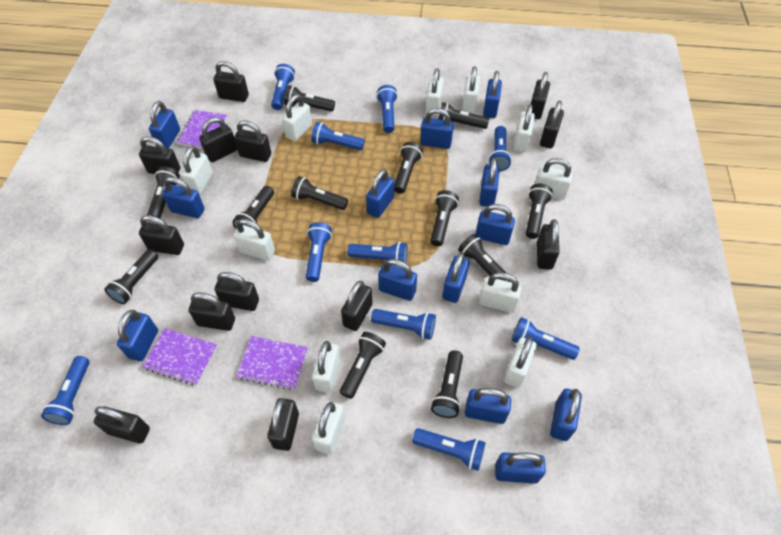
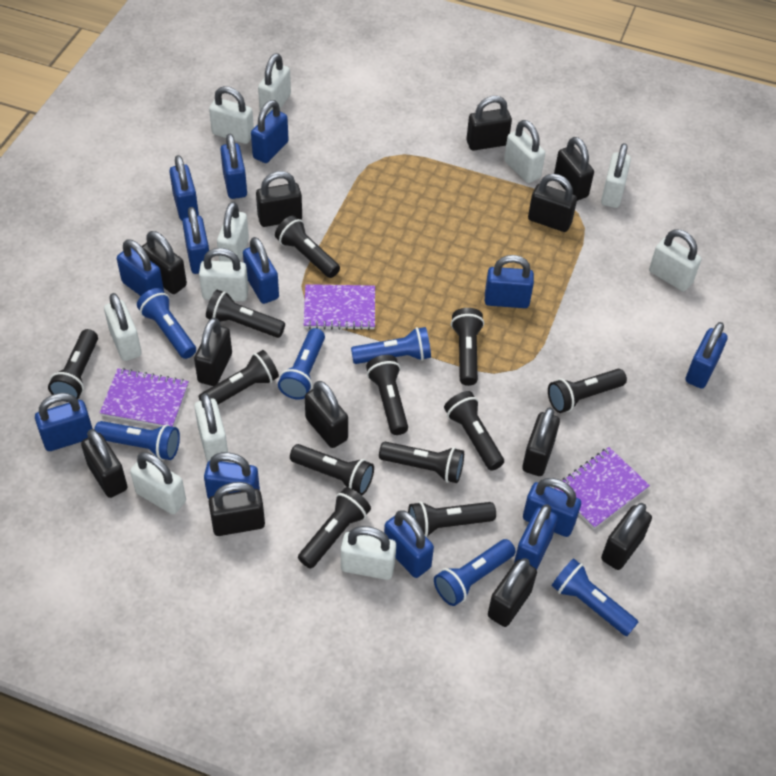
black padlock: 13 -> 12
blue flashlight: 10 -> 6

